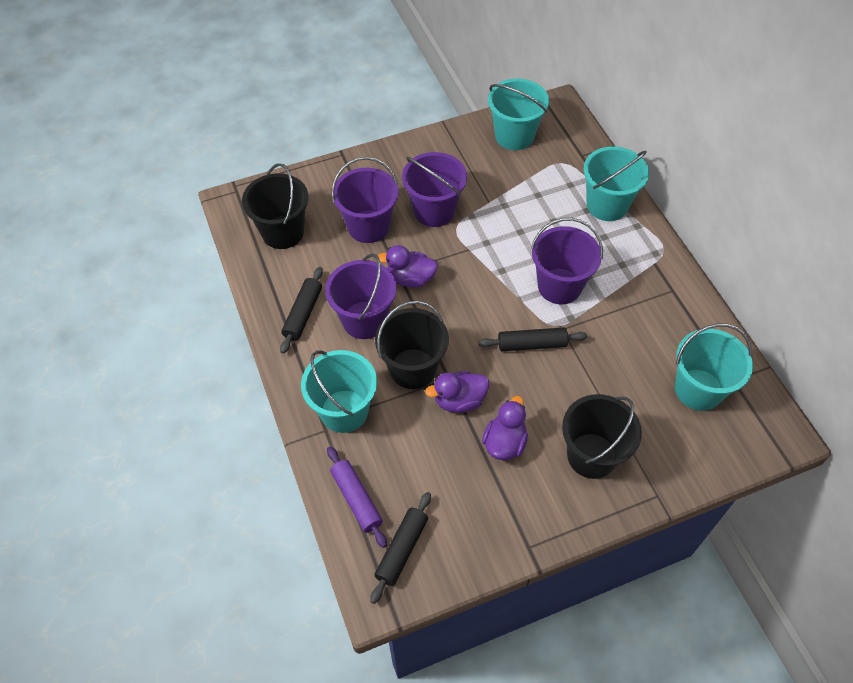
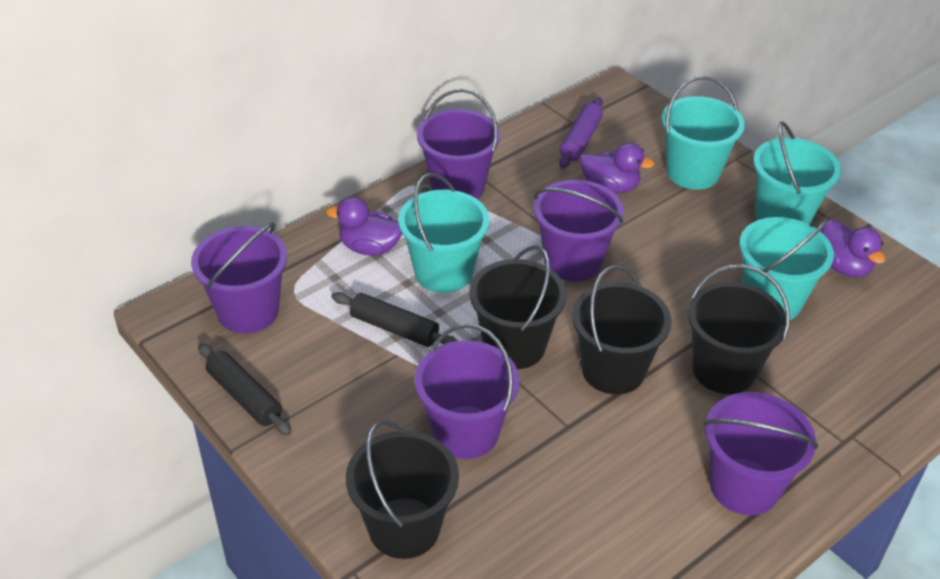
black bucket: 3 -> 4
black rolling pin: 3 -> 2
purple bucket: 4 -> 5

